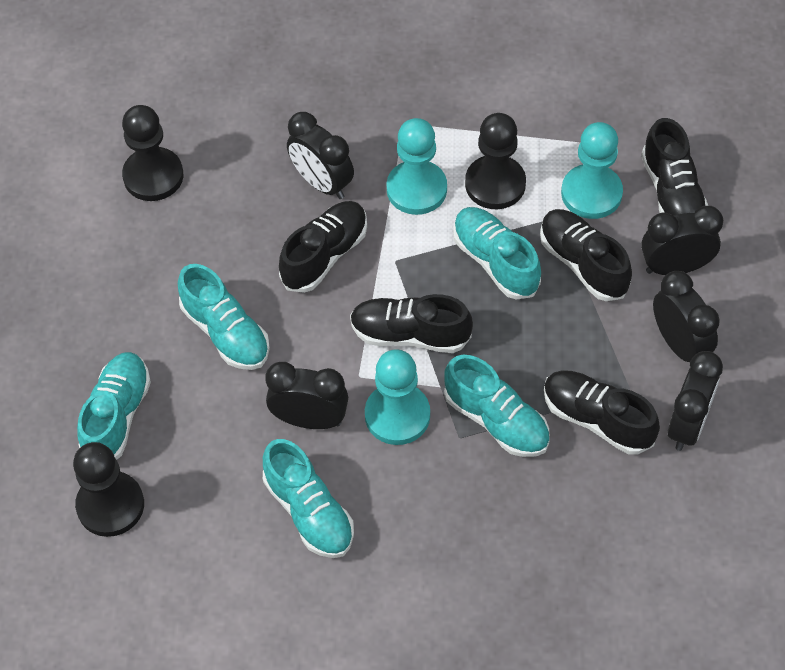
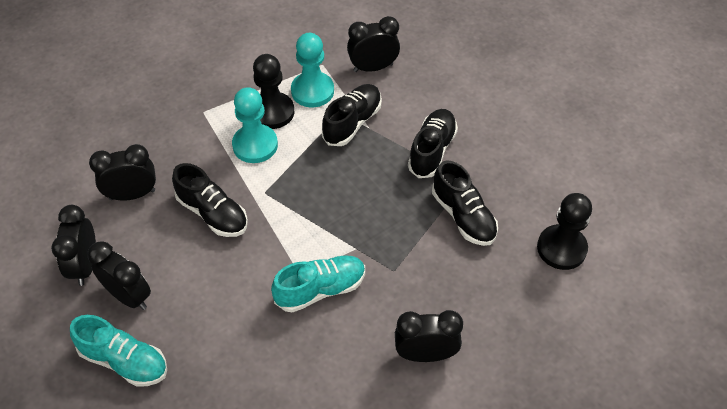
black pawn: 3 -> 2
black shoe: 5 -> 4
turquoise pawn: 3 -> 2
turquoise shoe: 5 -> 2

